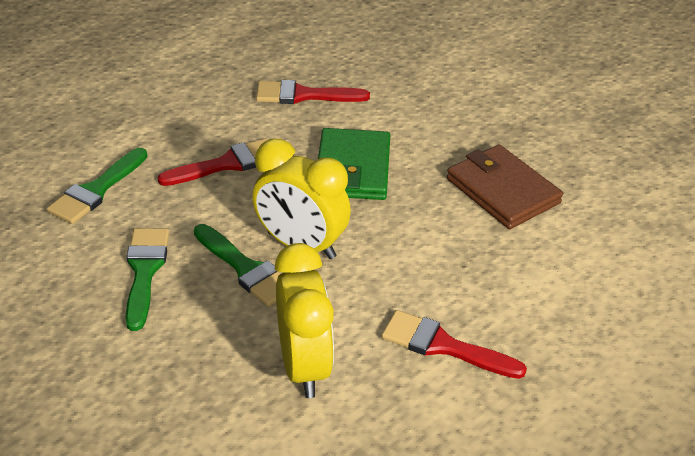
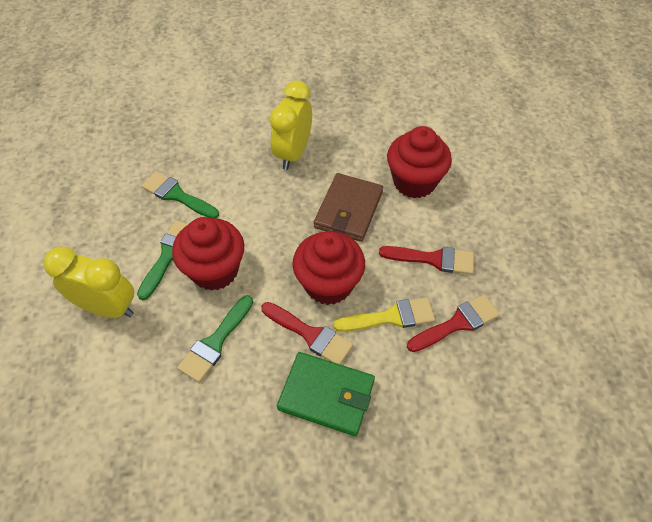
red cupcake: 0 -> 3
yellow brush: 0 -> 1

